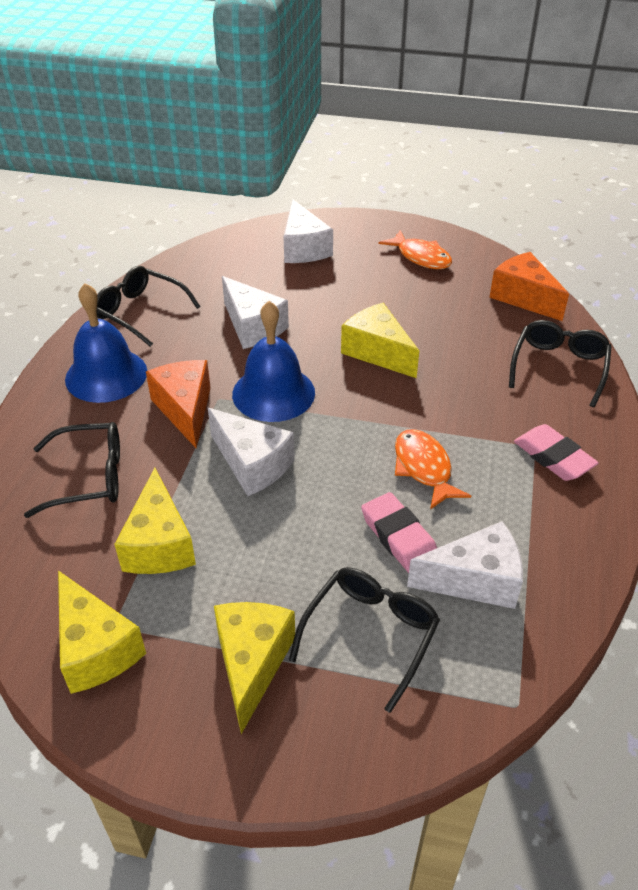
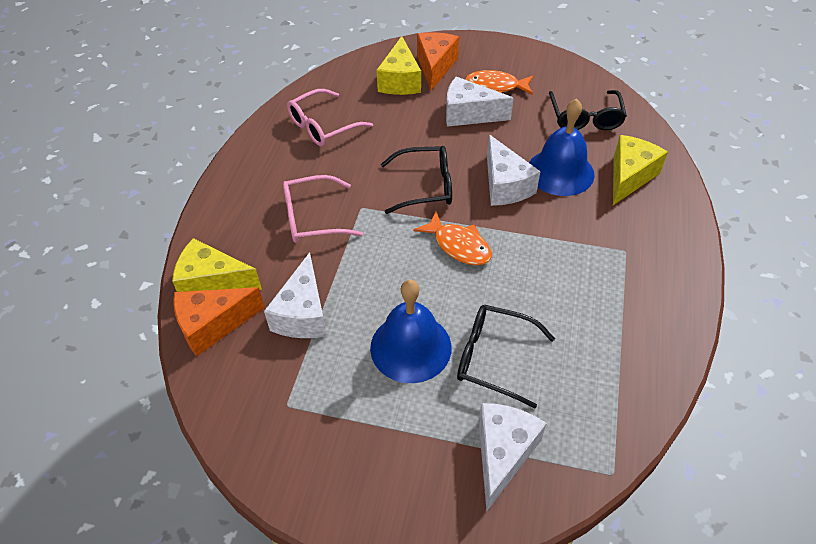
black glasses: 4 -> 3
pink eraser: 2 -> 0
pink glasses: 0 -> 2
yellow cheese: 4 -> 3

